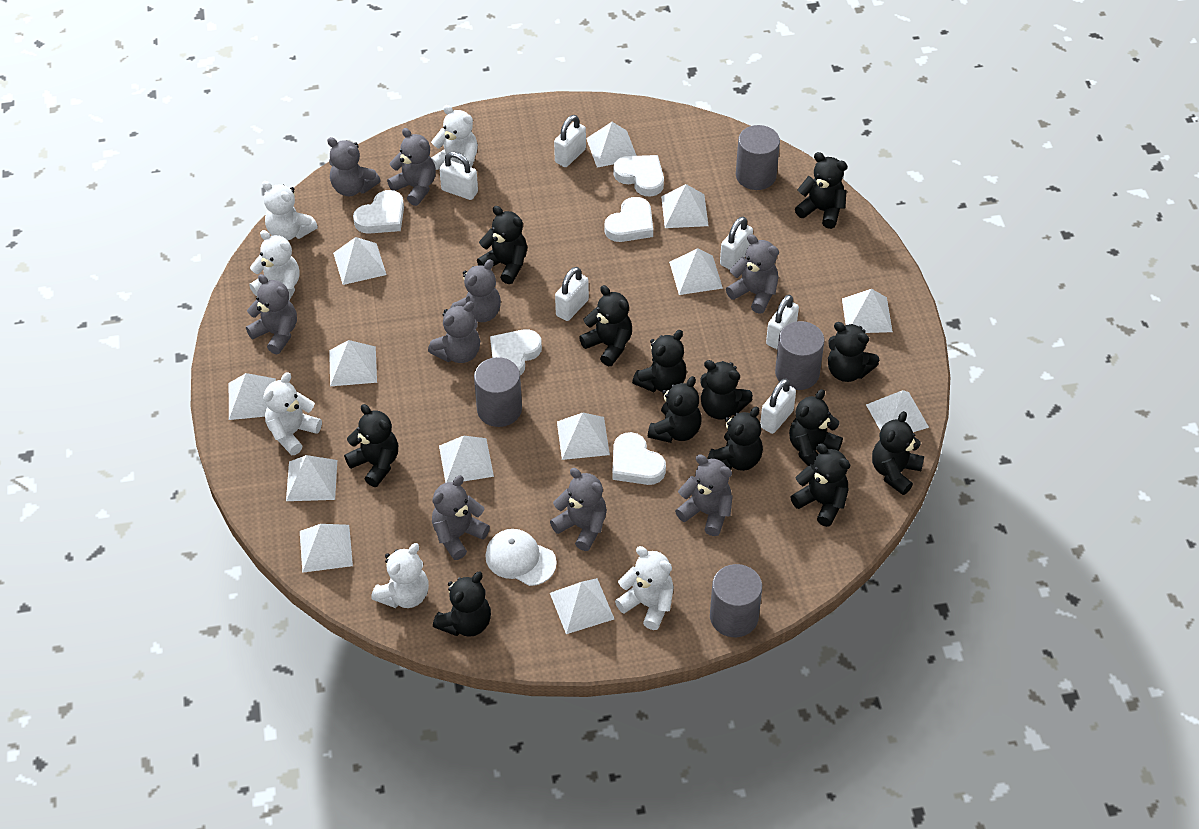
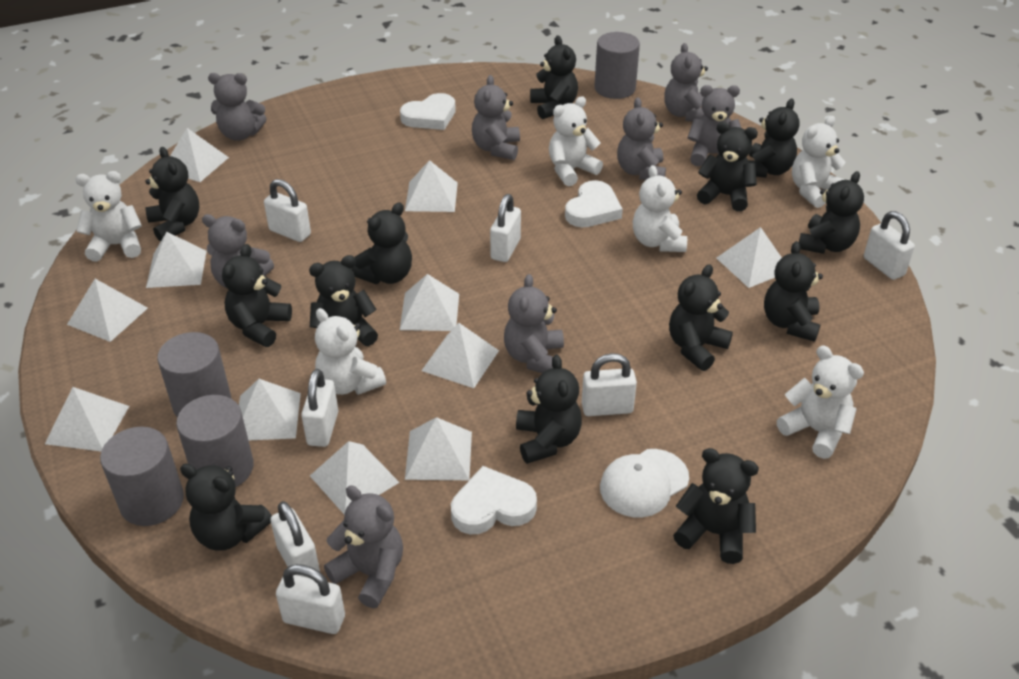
grey teddy bear: 9 -> 8
white heart: 5 -> 3
white padlock: 6 -> 7
white pyramid: 13 -> 11

